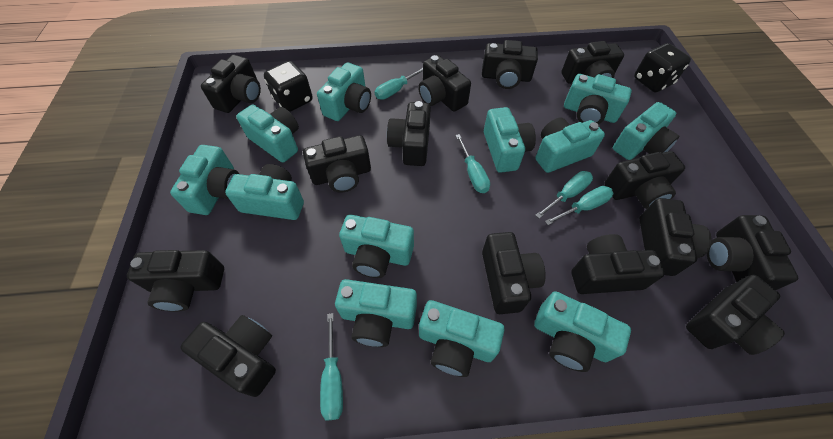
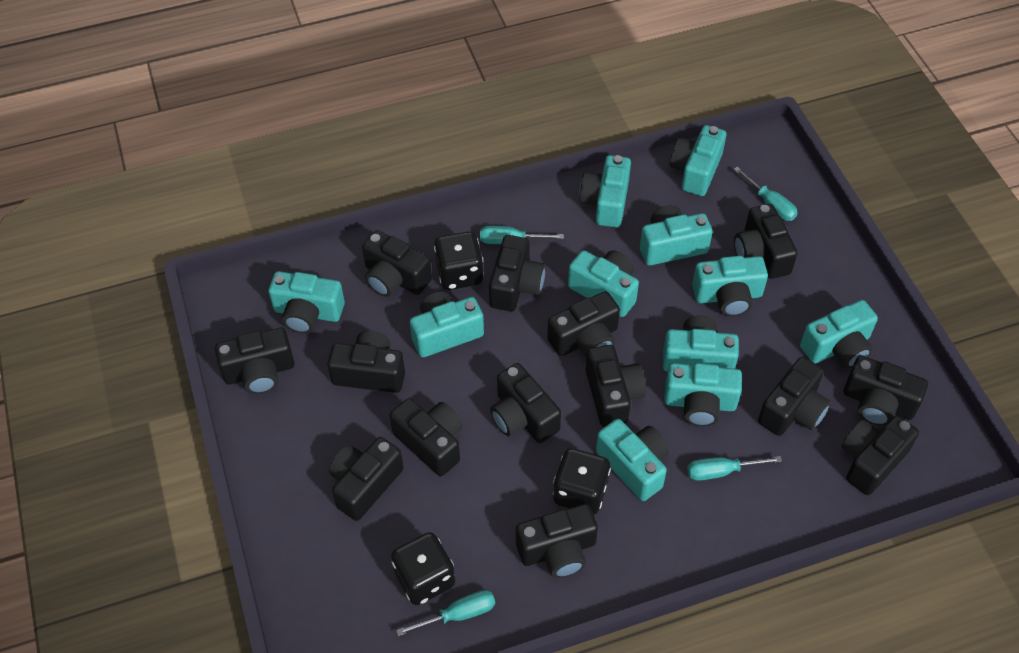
black dice: 2 -> 3
turquoise camera: 12 -> 11
turquoise screwdriver: 5 -> 4

